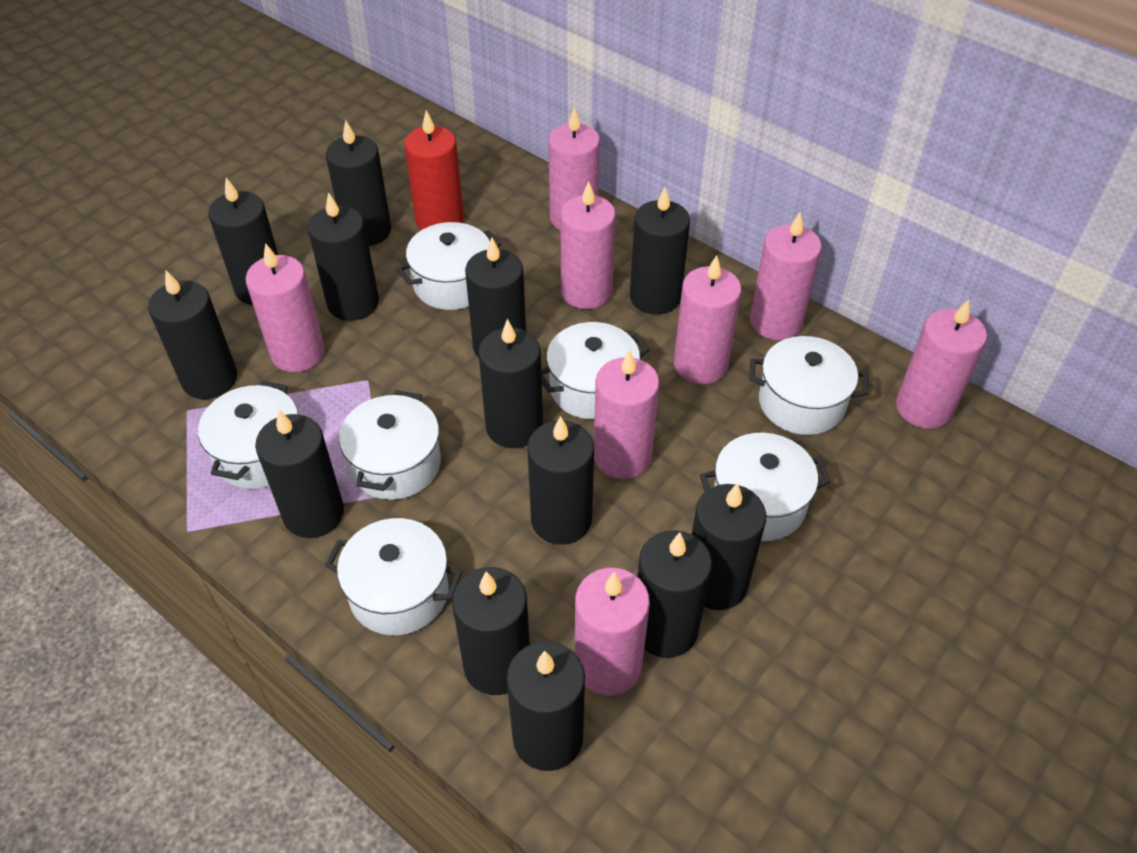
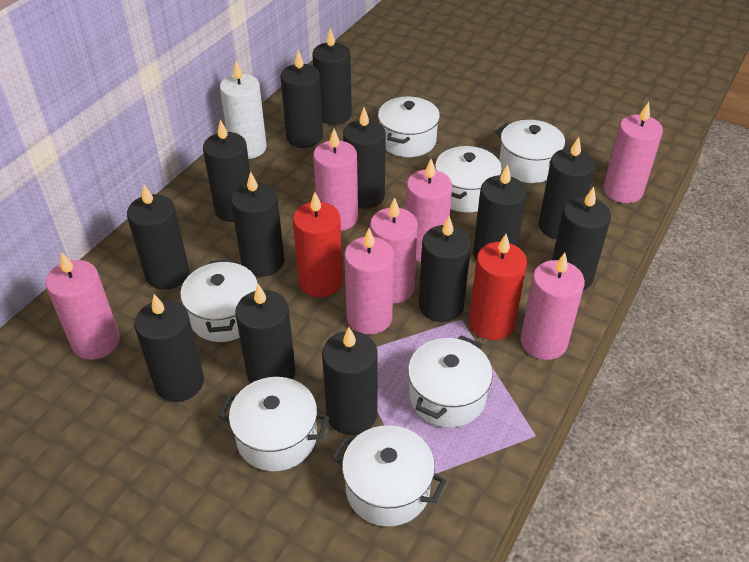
pink candle: 8 -> 7
red candle: 1 -> 2
white candle: 0 -> 1

